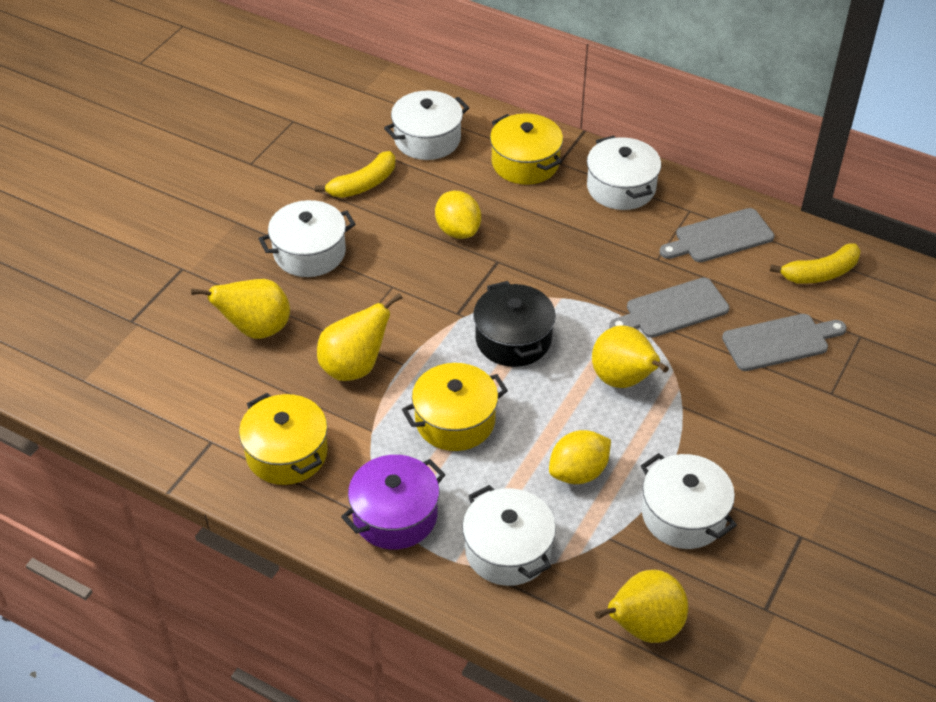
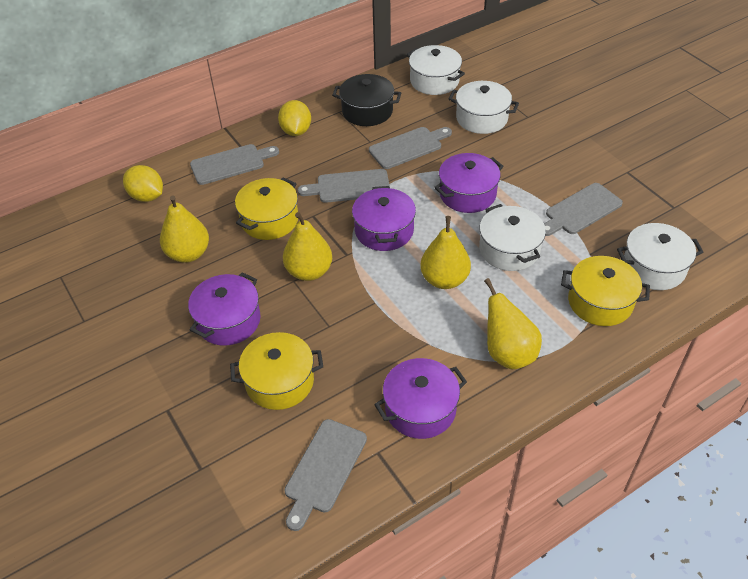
grey cutting board: 3 -> 5
purple pot: 1 -> 4
white pot: 5 -> 4
yellow banana: 2 -> 0

